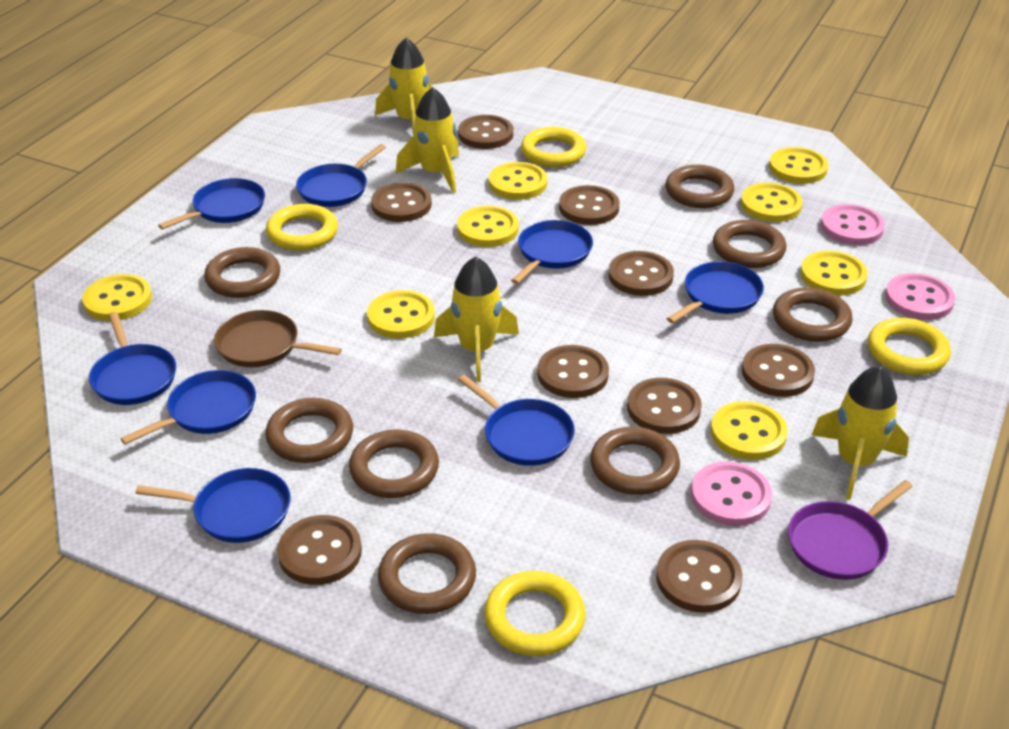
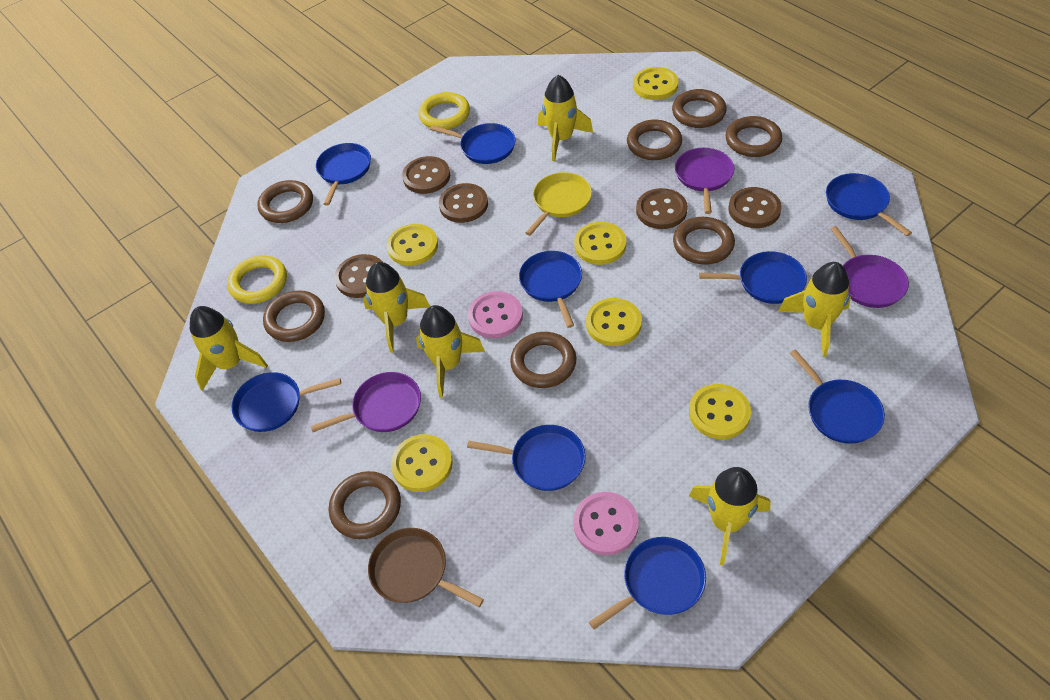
blue pan: 8 -> 9
brown button: 9 -> 5
pink button: 3 -> 2
purple pan: 1 -> 3
yellow button: 8 -> 6
yellow pan: 0 -> 1
yellow ring: 4 -> 2
yellow rocket: 4 -> 6

